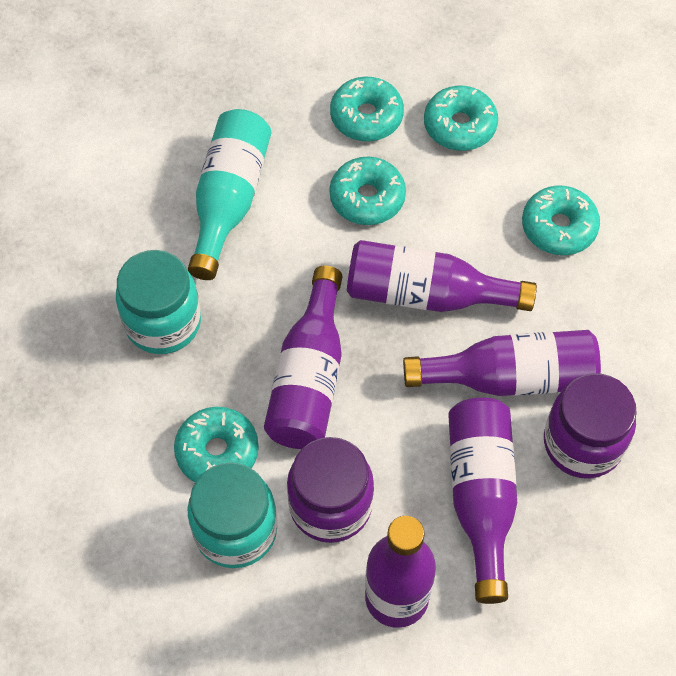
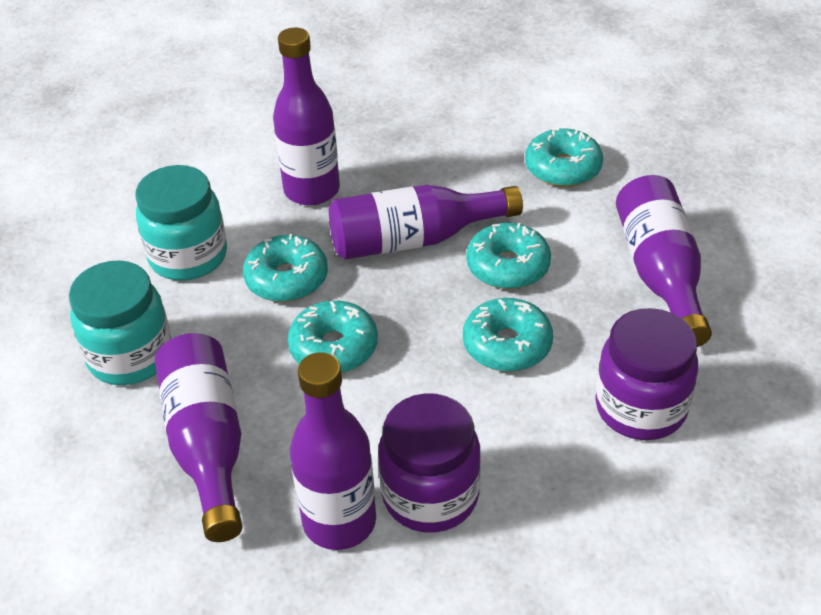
turquoise bottle: 1 -> 0

